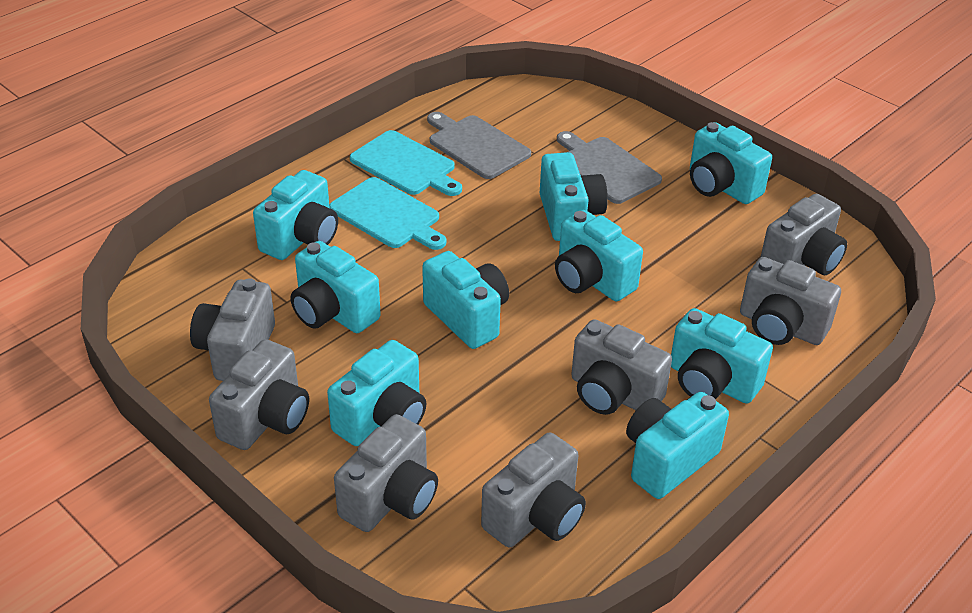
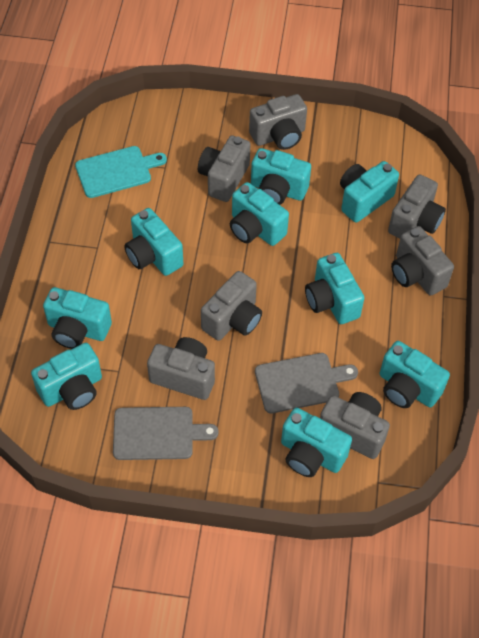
turquoise cutting board: 2 -> 1

